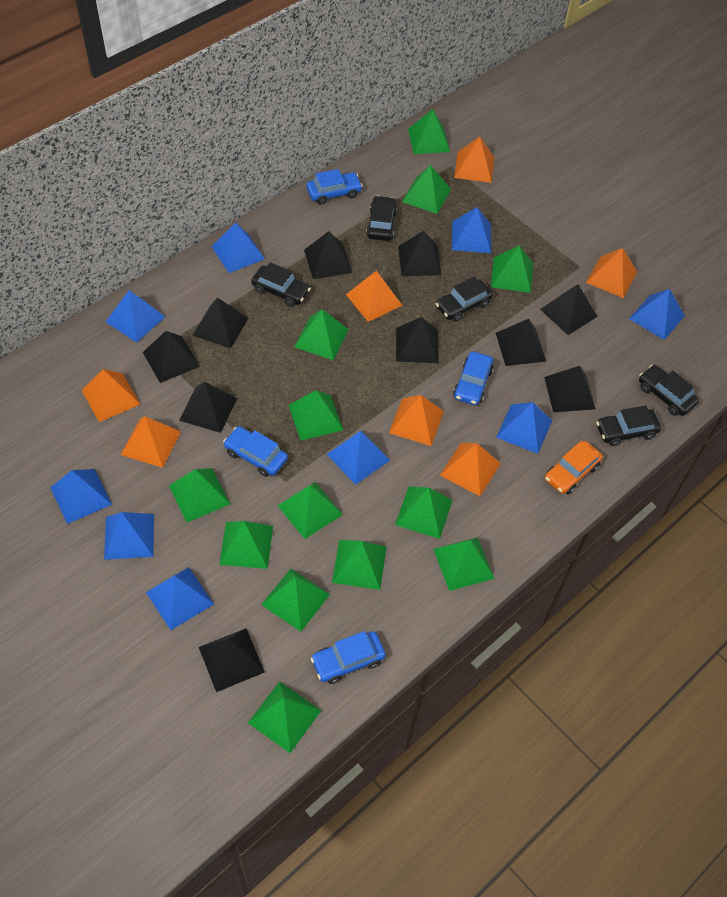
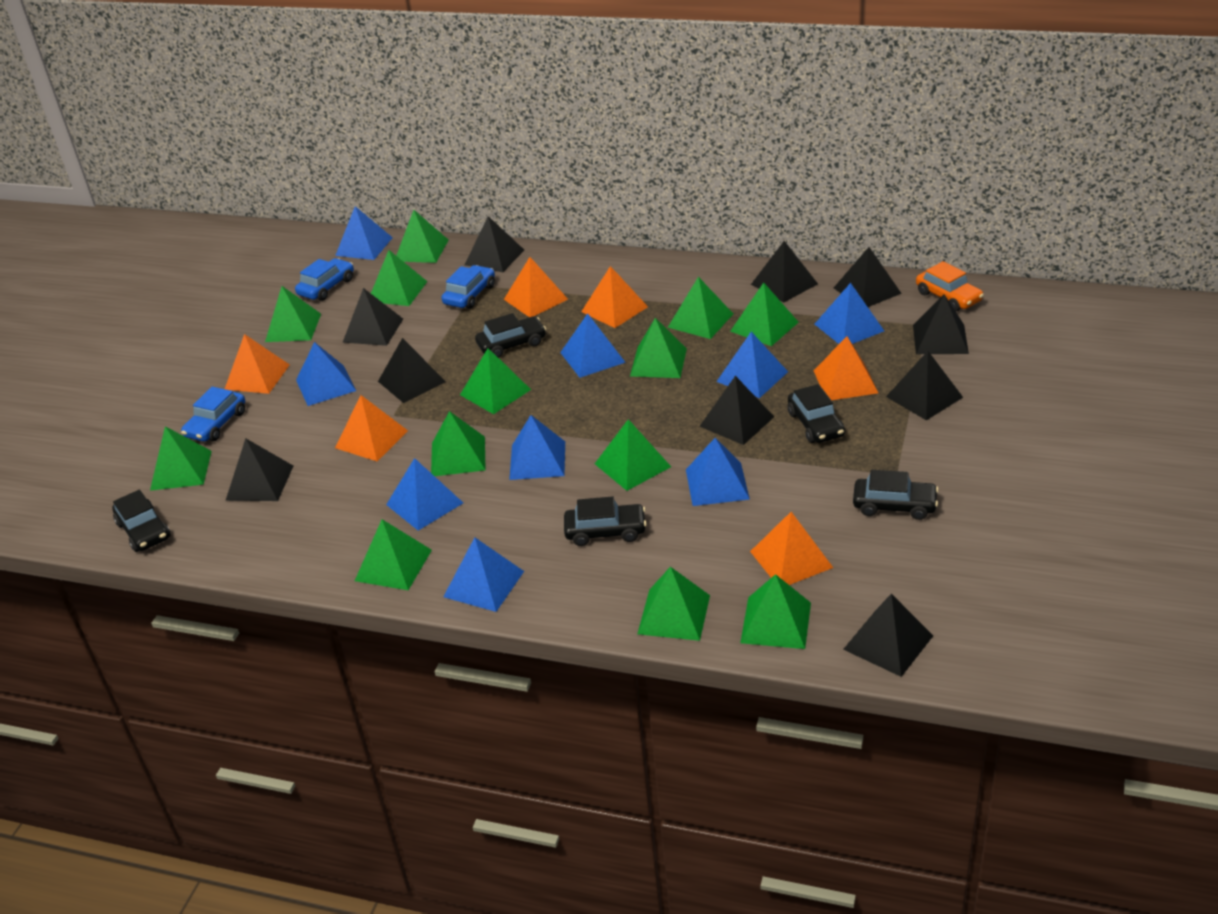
blue car: 4 -> 3
orange pyramid: 7 -> 6

